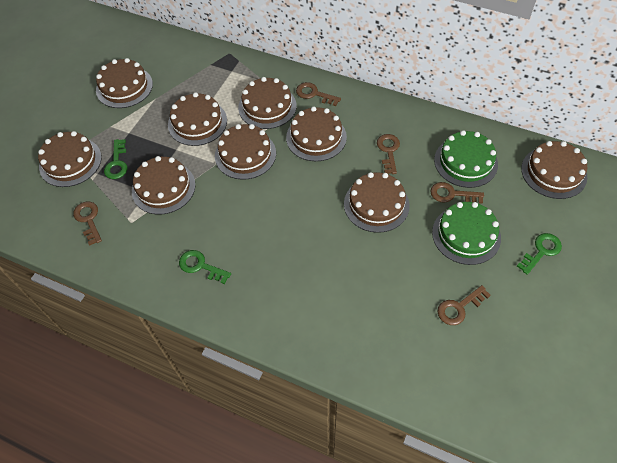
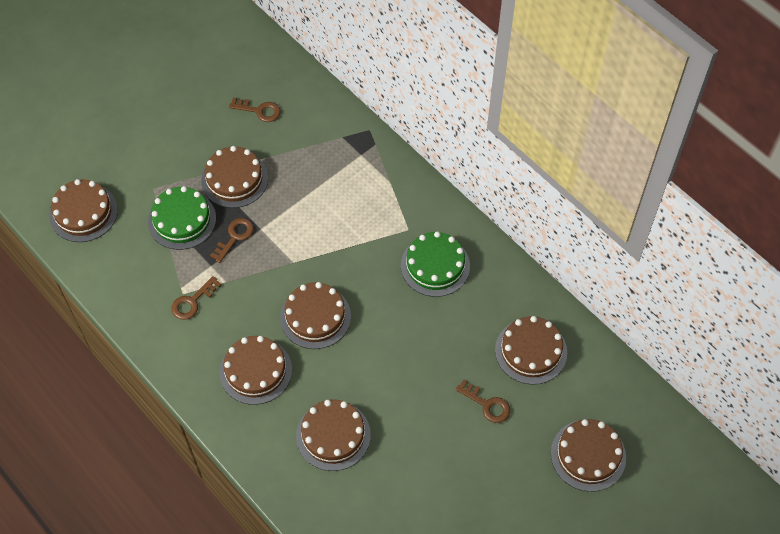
brown cake: 9 -> 7
brown key: 5 -> 4
green key: 3 -> 0

